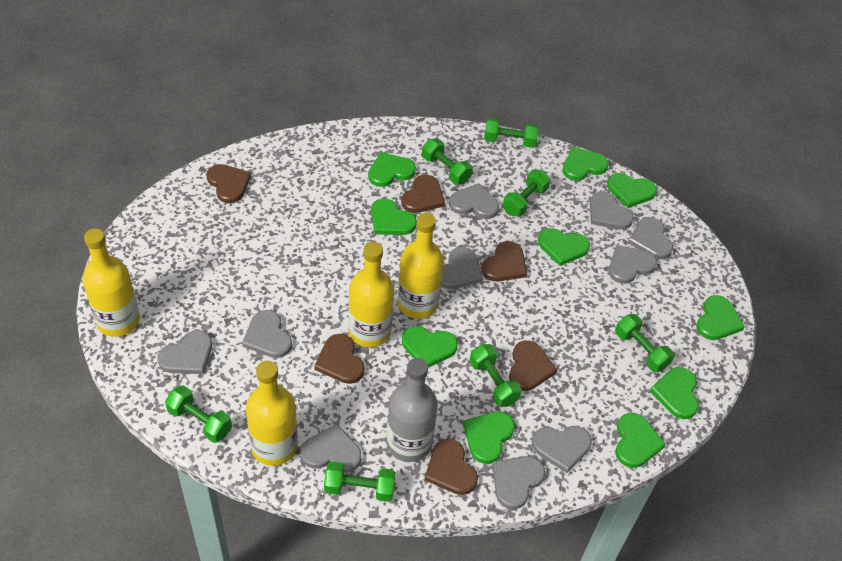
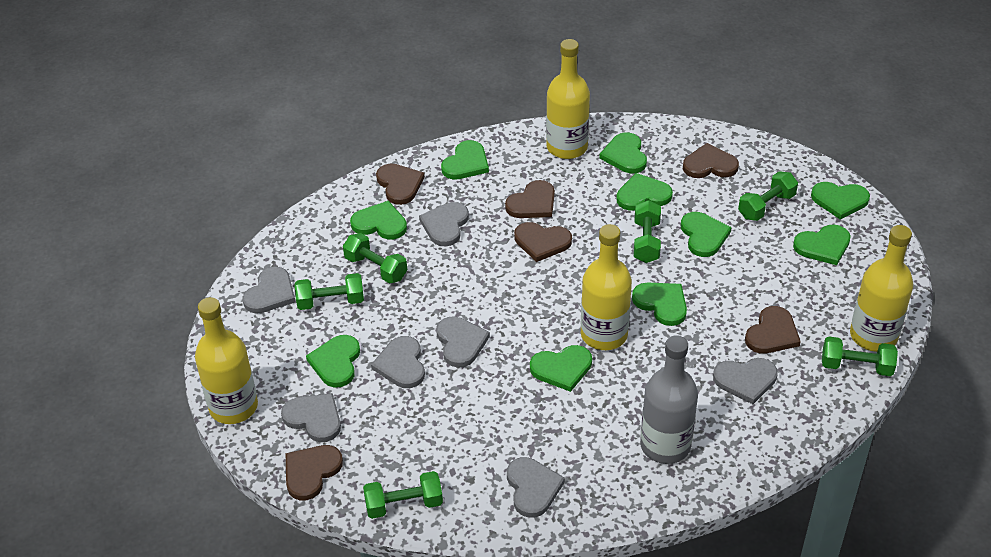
green dumbbell: 7 -> 6
grey heart: 10 -> 7

